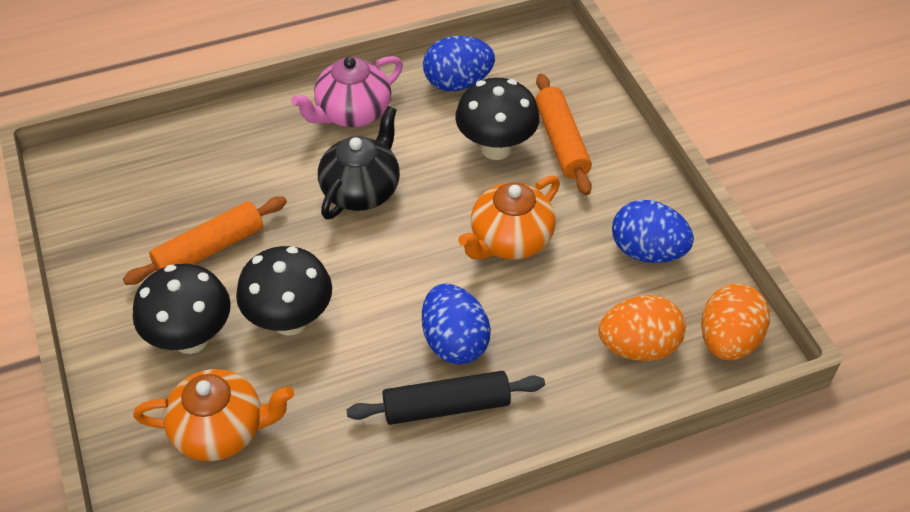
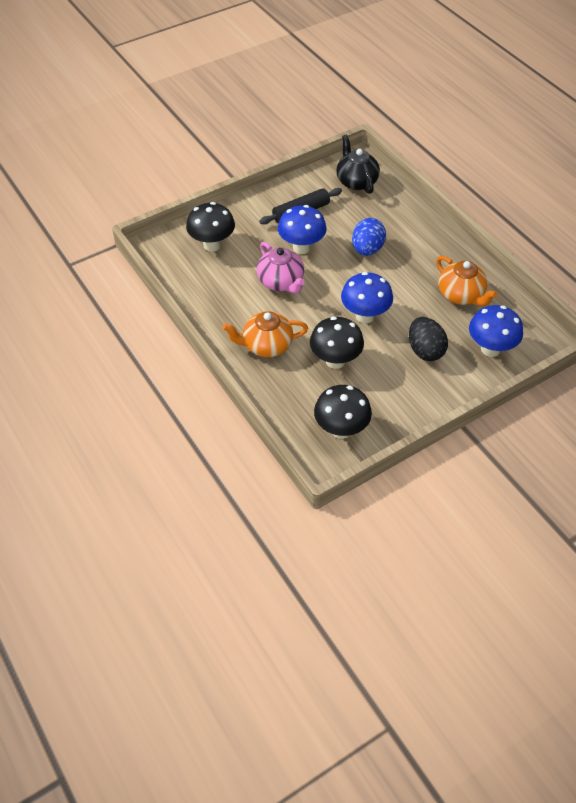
black egg: 0 -> 1
blue egg: 3 -> 1
blue mushroom: 0 -> 3
orange egg: 2 -> 0
orange rolling pin: 2 -> 0

